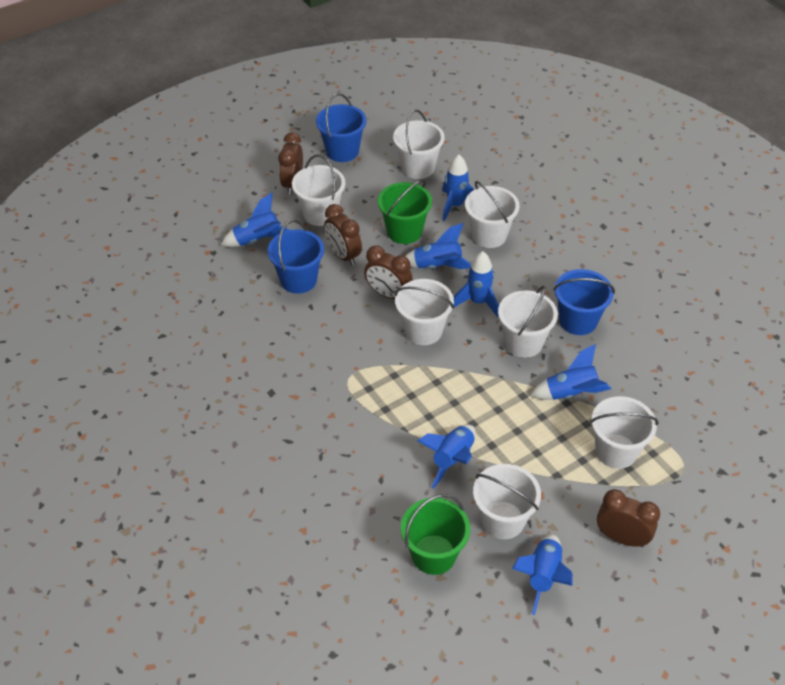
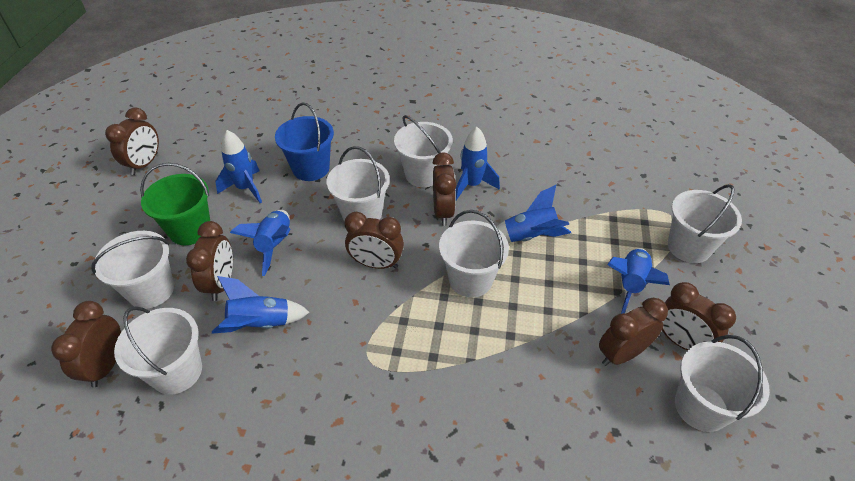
blue bucket: 3 -> 1
blue rocket: 7 -> 6
brown clock: 4 -> 7
green bucket: 2 -> 1

